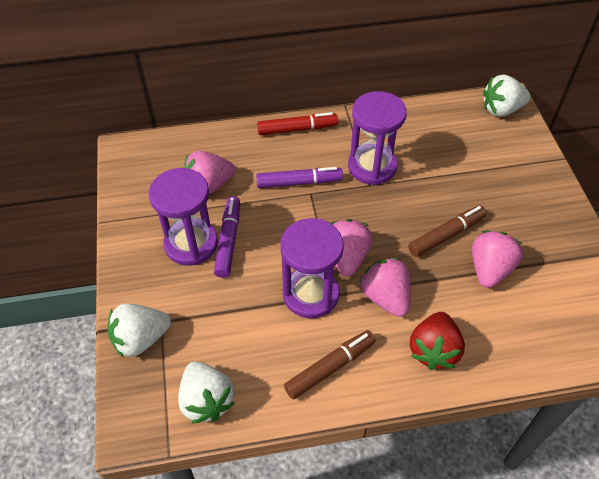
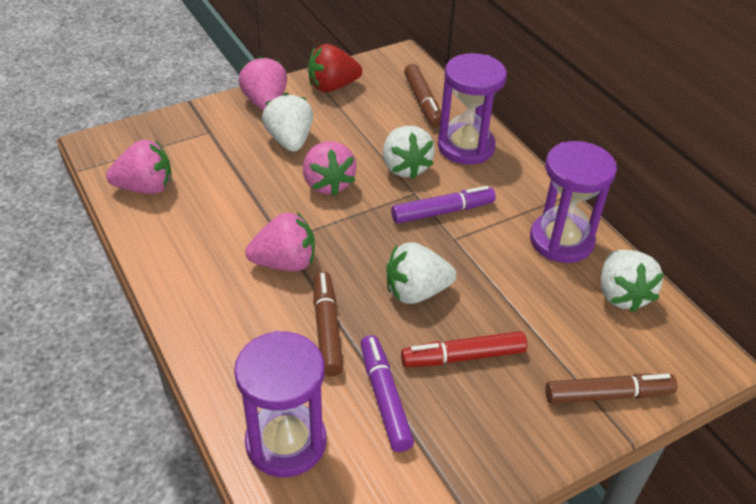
brown marker: 2 -> 3
white strawberry: 3 -> 4

